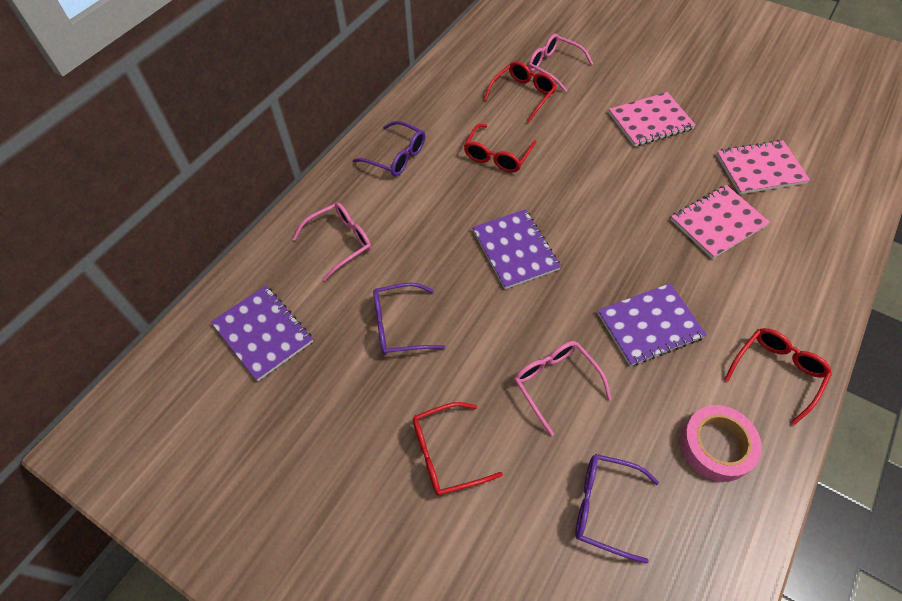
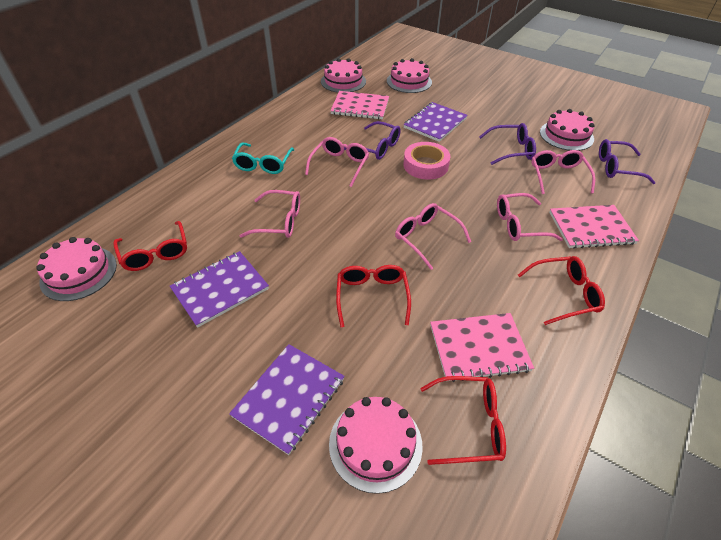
pink cake: 0 -> 5
pink glasses: 3 -> 5
turquoise glasses: 0 -> 1

